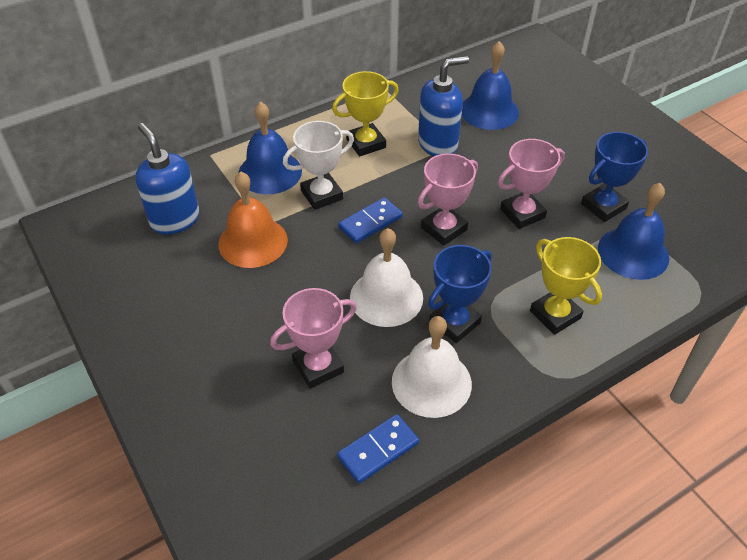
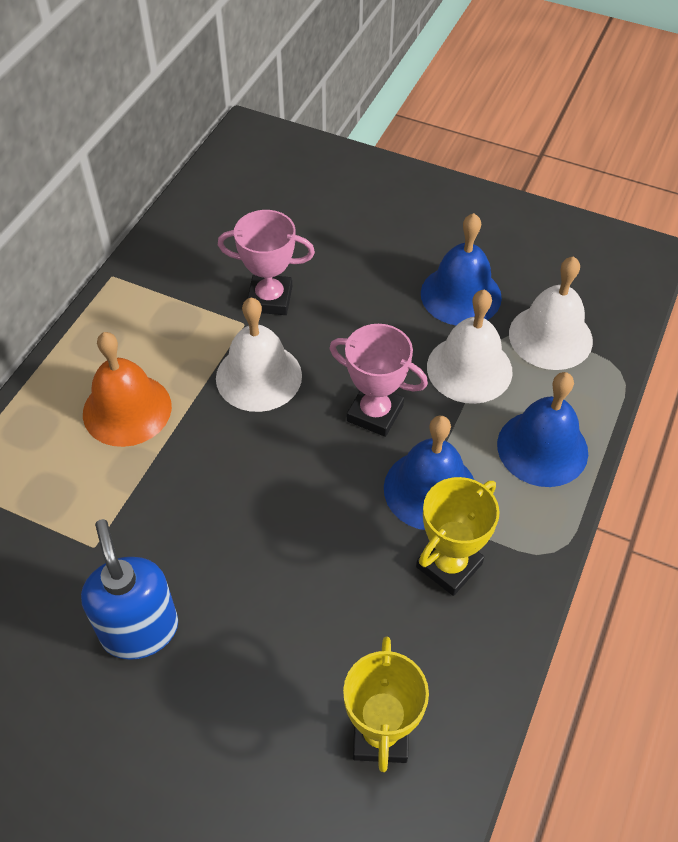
blue domino: 2 -> 0
blue soap dispenser: 2 -> 1
blue trophy: 2 -> 0
pink trophy: 3 -> 2
white bell: 2 -> 3
white trophy: 1 -> 0

